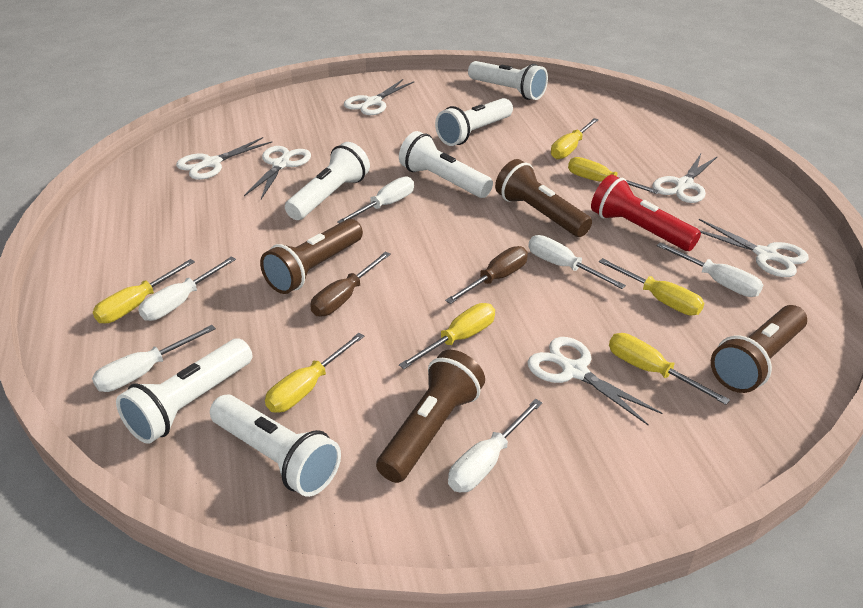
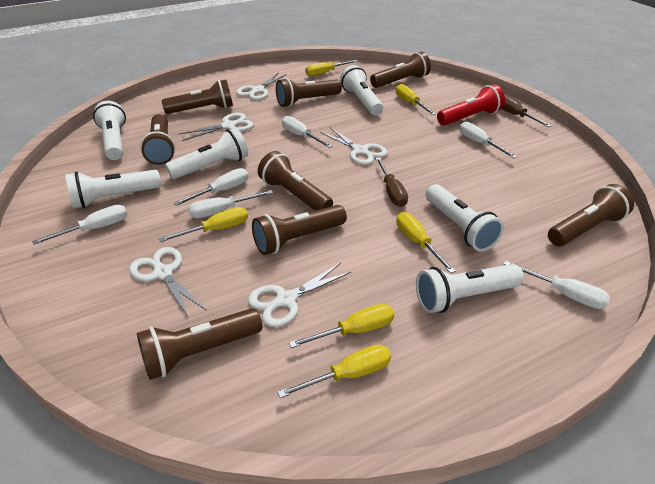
brown flashlight: 4 -> 8
white scissors: 6 -> 5
yellow screwdriver: 7 -> 6

